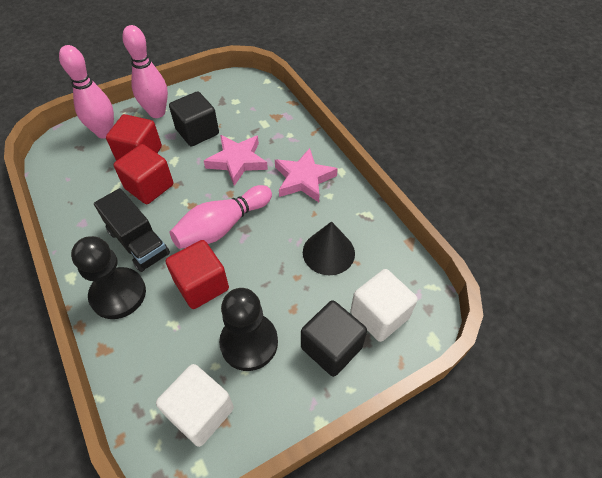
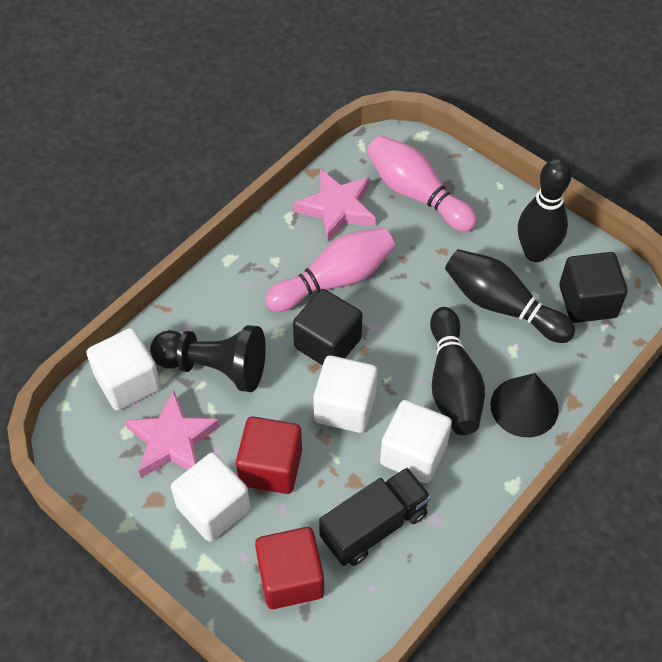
black bowling pin: 0 -> 3
black pawn: 2 -> 1
pink bowling pin: 3 -> 2
red cube: 3 -> 2
white cube: 2 -> 4

